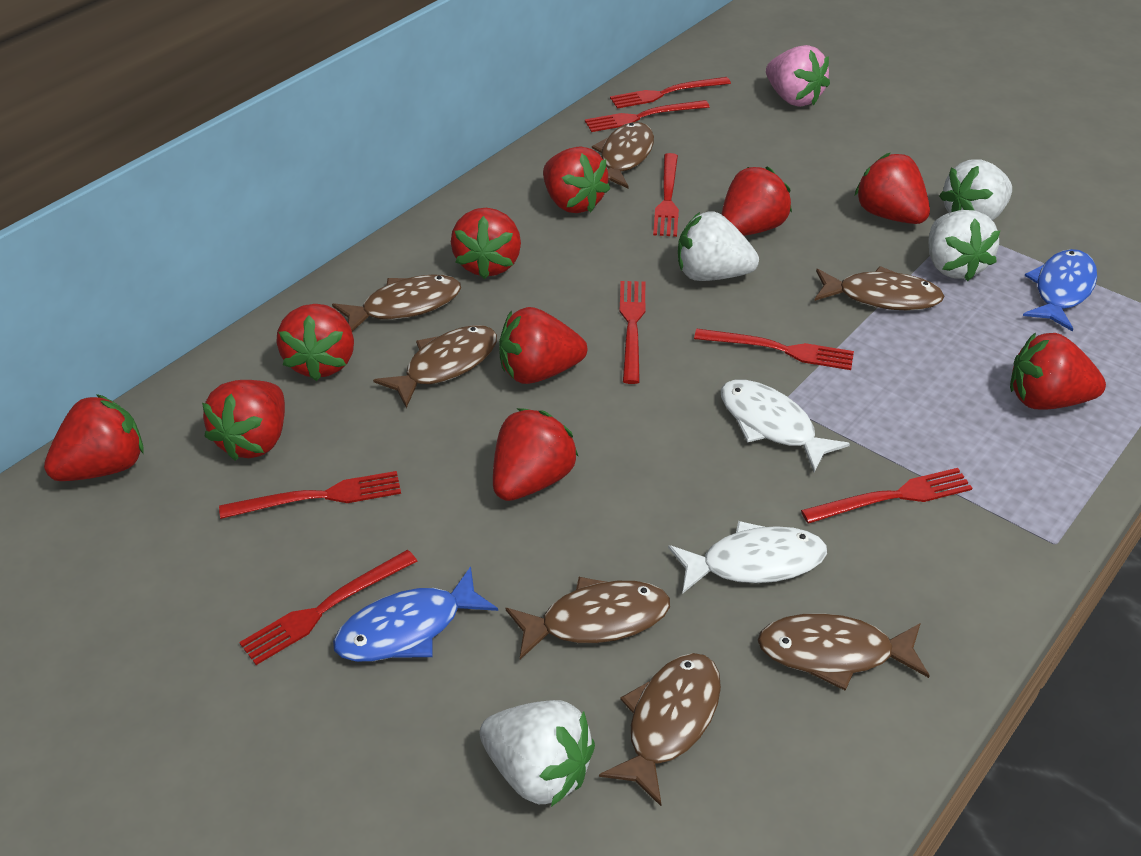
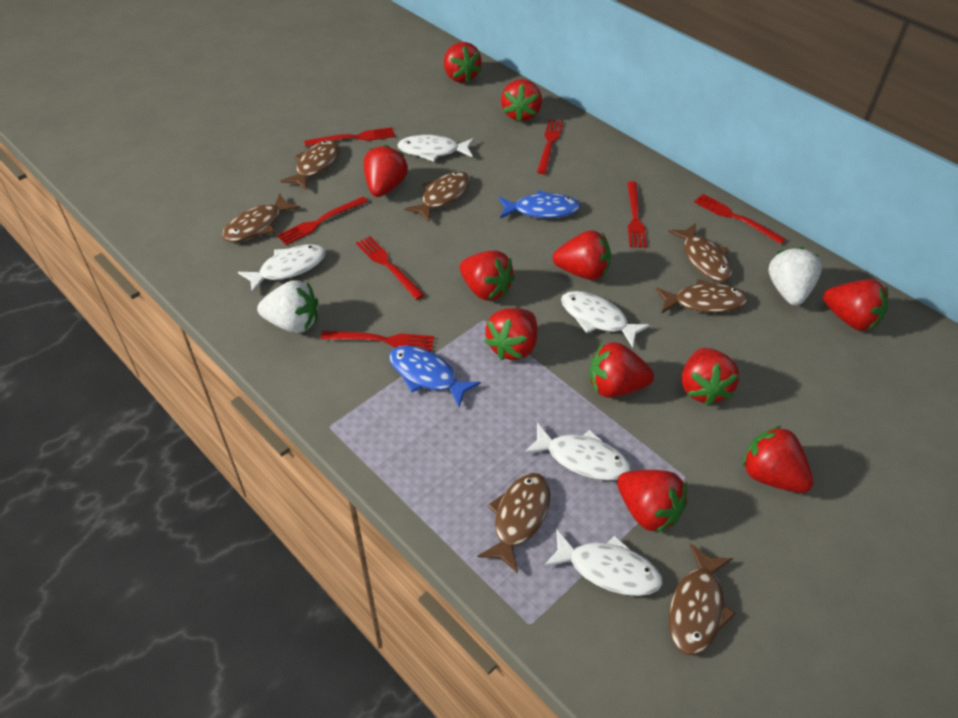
pink strawberry: 1 -> 0
red fork: 8 -> 7
red strawberry: 10 -> 11
white fish: 2 -> 5
white strawberry: 4 -> 2

